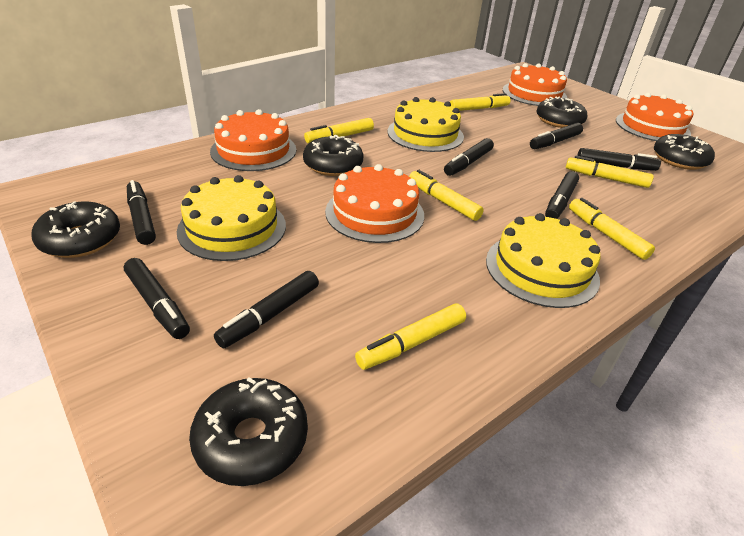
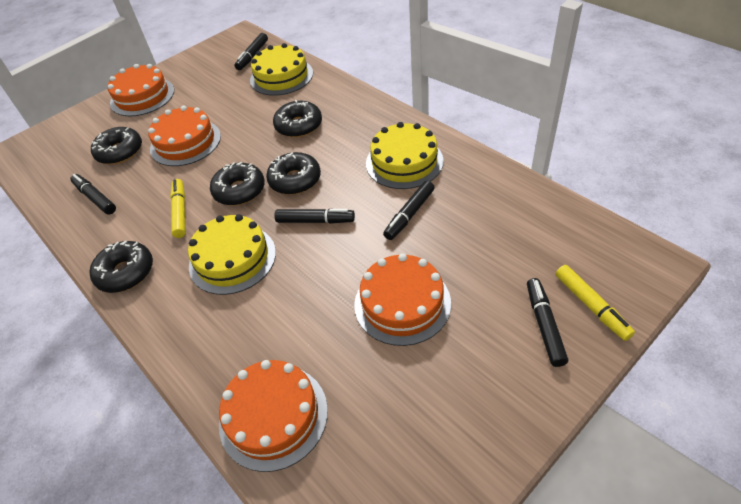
black marker: 7 -> 5
yellow marker: 6 -> 2

